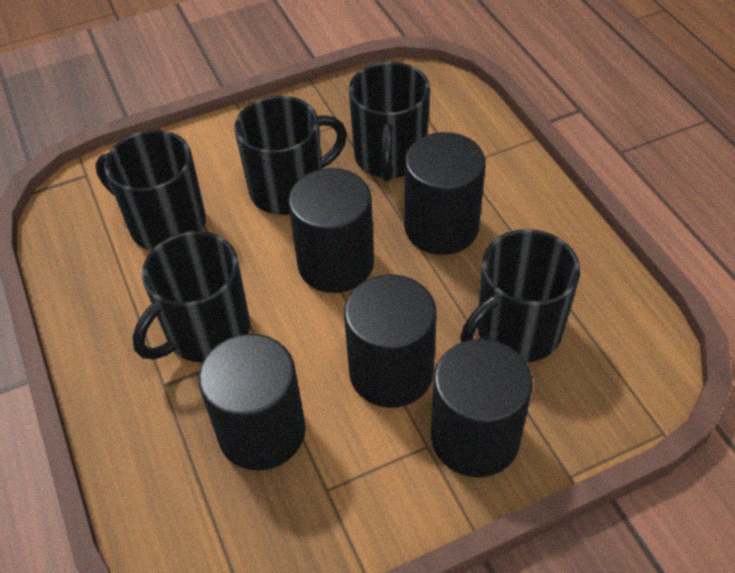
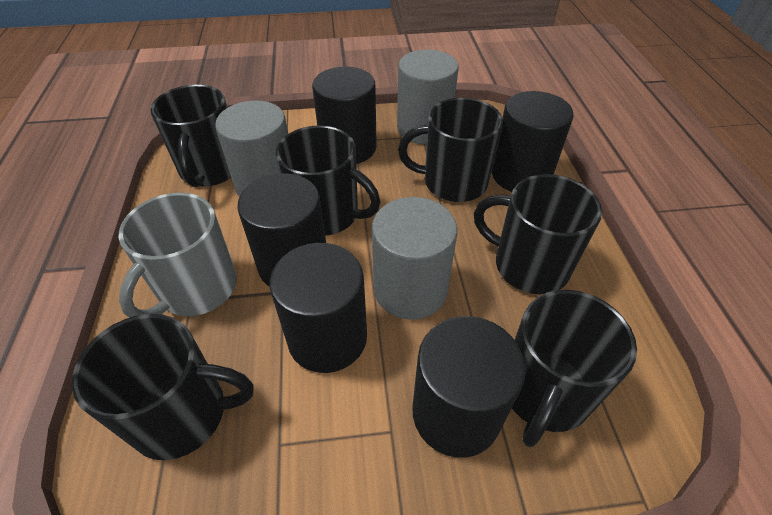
black mug: 5 -> 6
grey cylinder: 0 -> 3
grey mug: 0 -> 1

